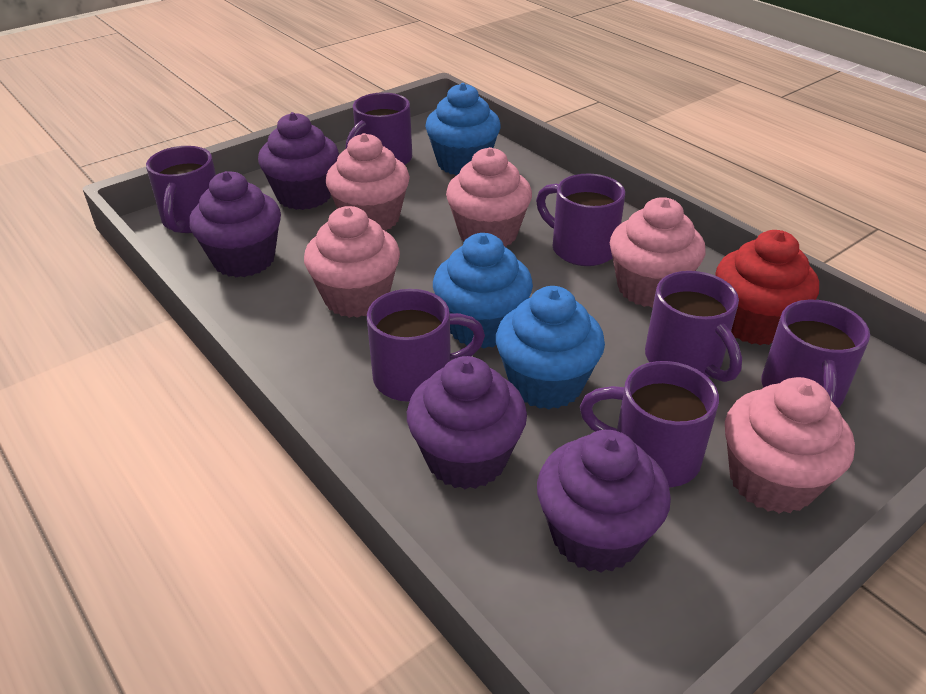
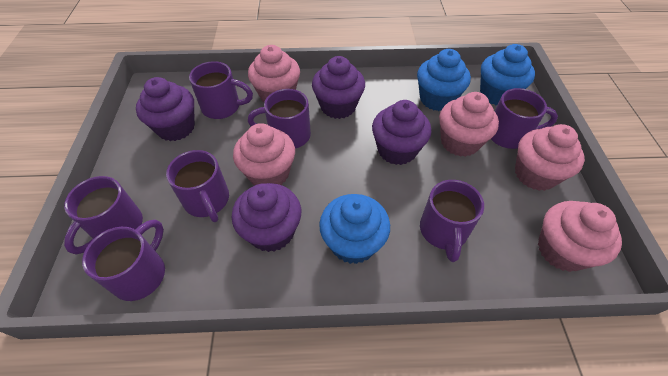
red cupcake: 1 -> 0

